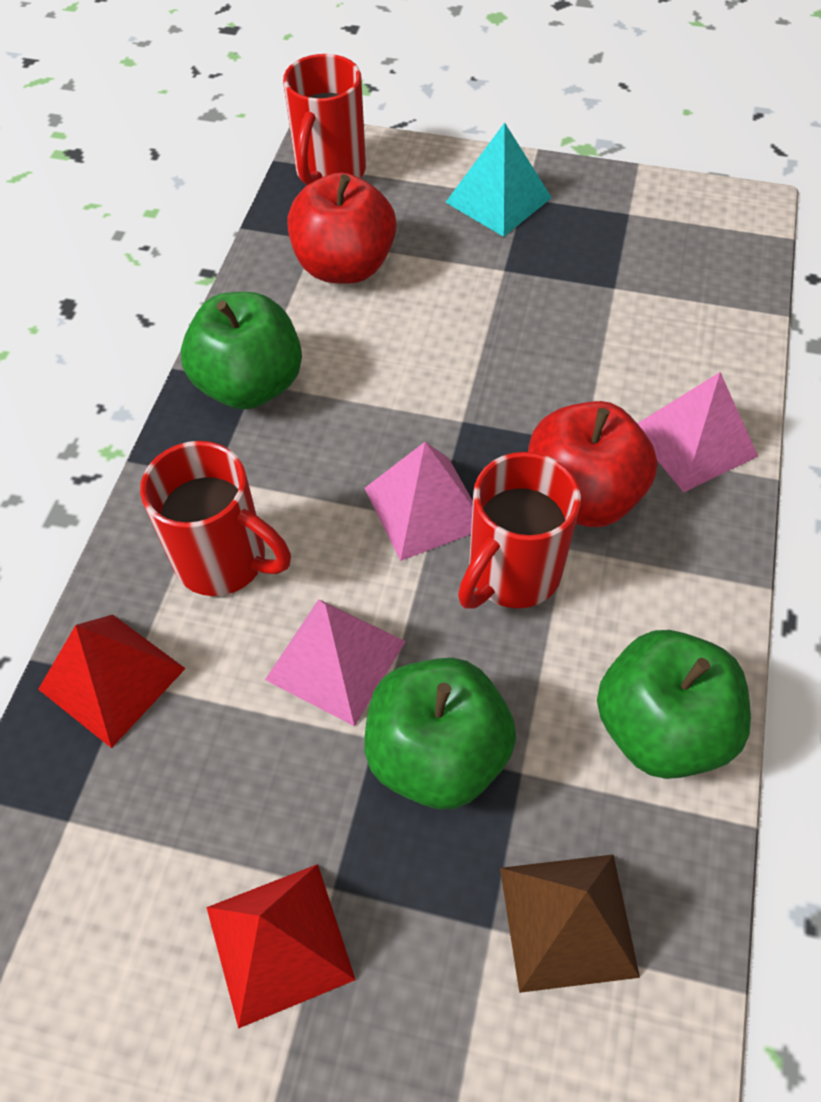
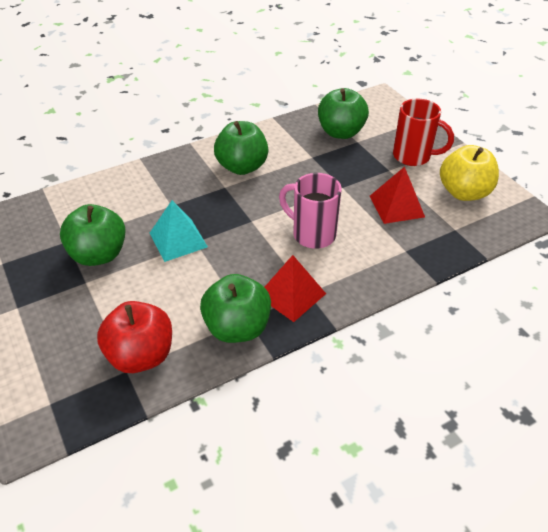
brown pyramid: 1 -> 0
green apple: 3 -> 4
pink mug: 0 -> 1
pink pyramid: 3 -> 0
red apple: 2 -> 1
red mug: 3 -> 1
yellow apple: 0 -> 1

